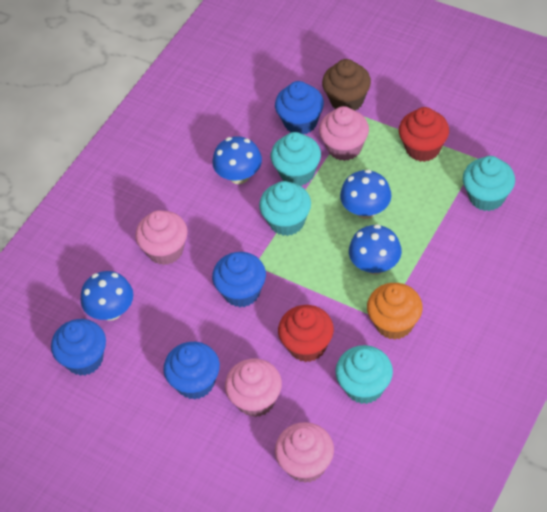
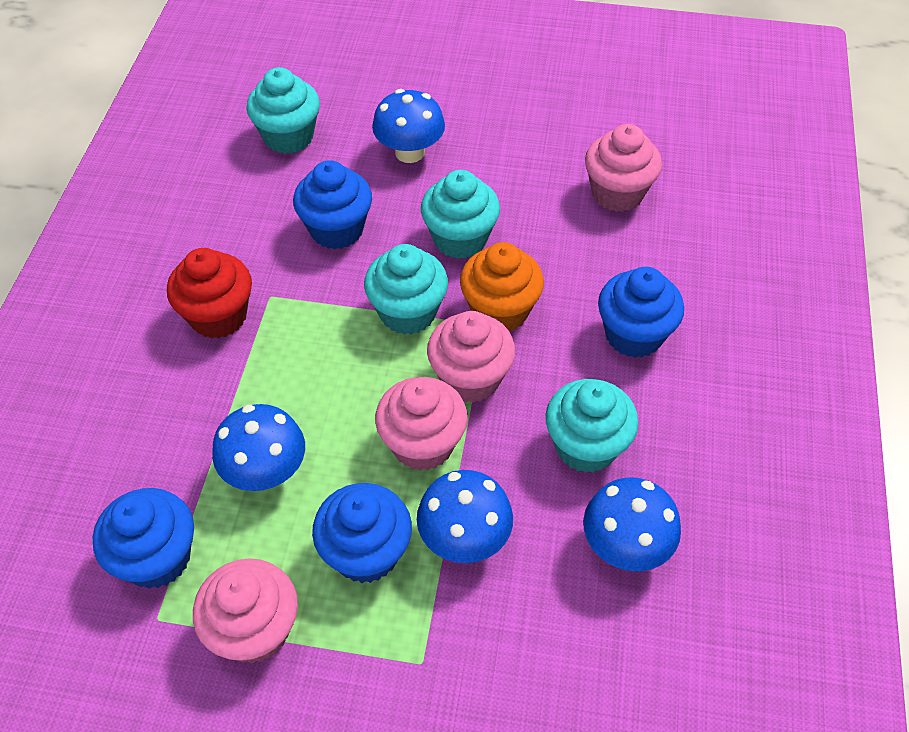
brown cupcake: 1 -> 0
red cupcake: 2 -> 1

